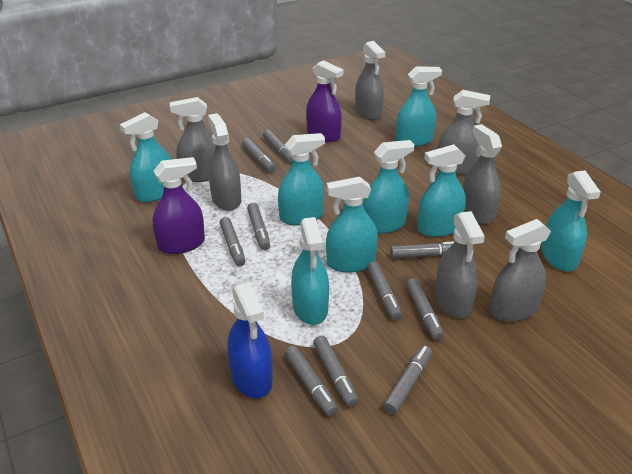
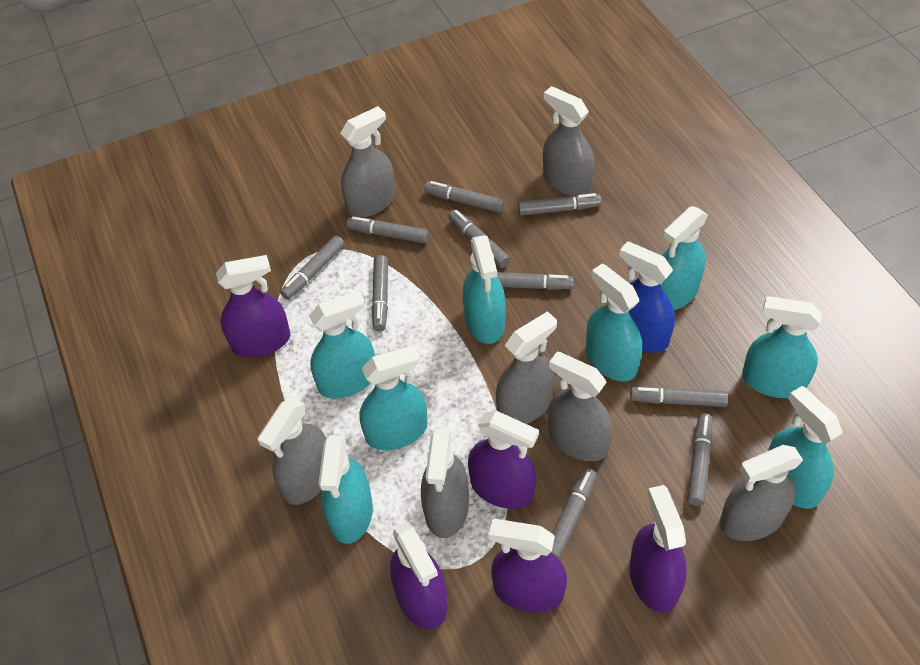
purple spray bottle: 2 -> 5

